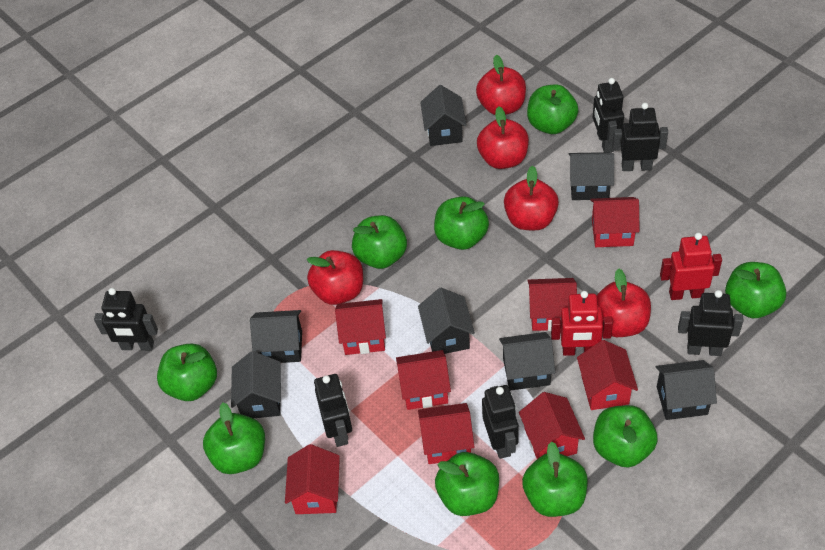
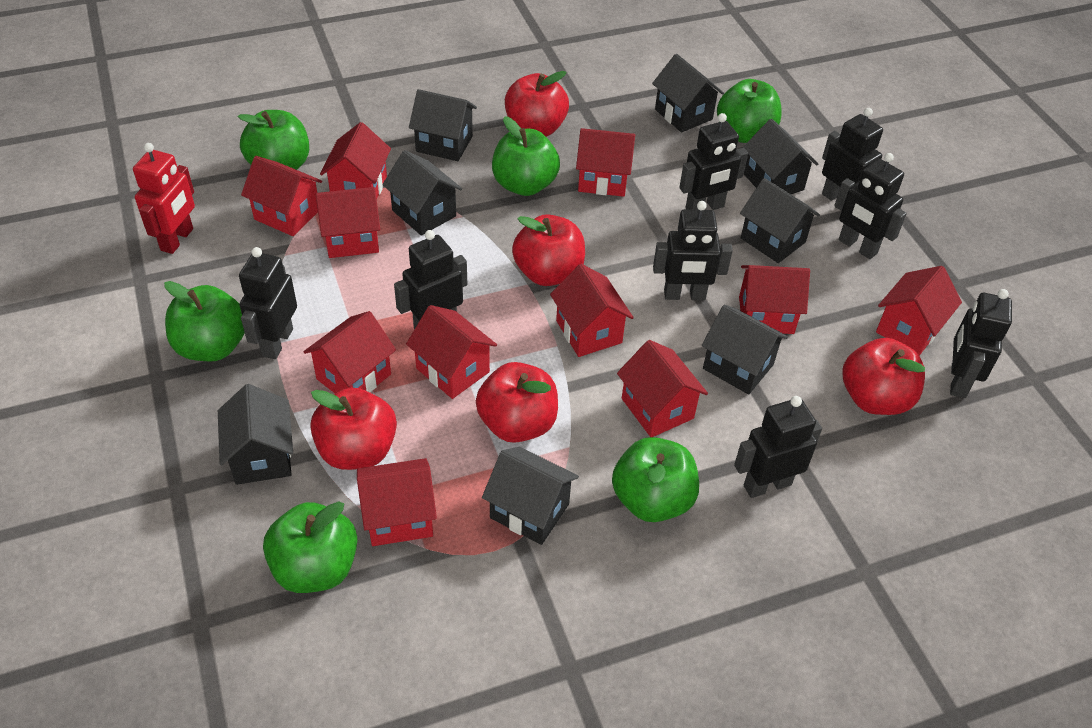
black house: 7 -> 8
black robot: 6 -> 8
green apple: 9 -> 6
red house: 8 -> 11
red robot: 2 -> 1

